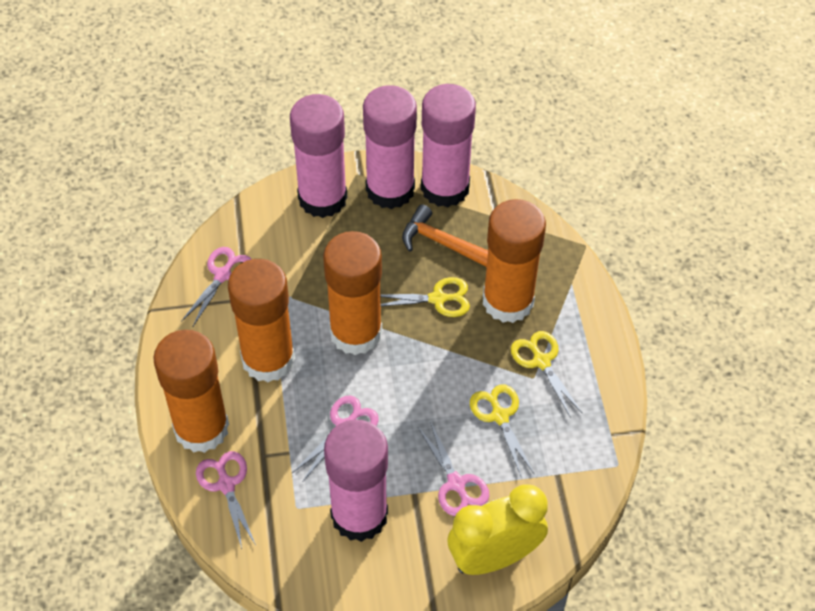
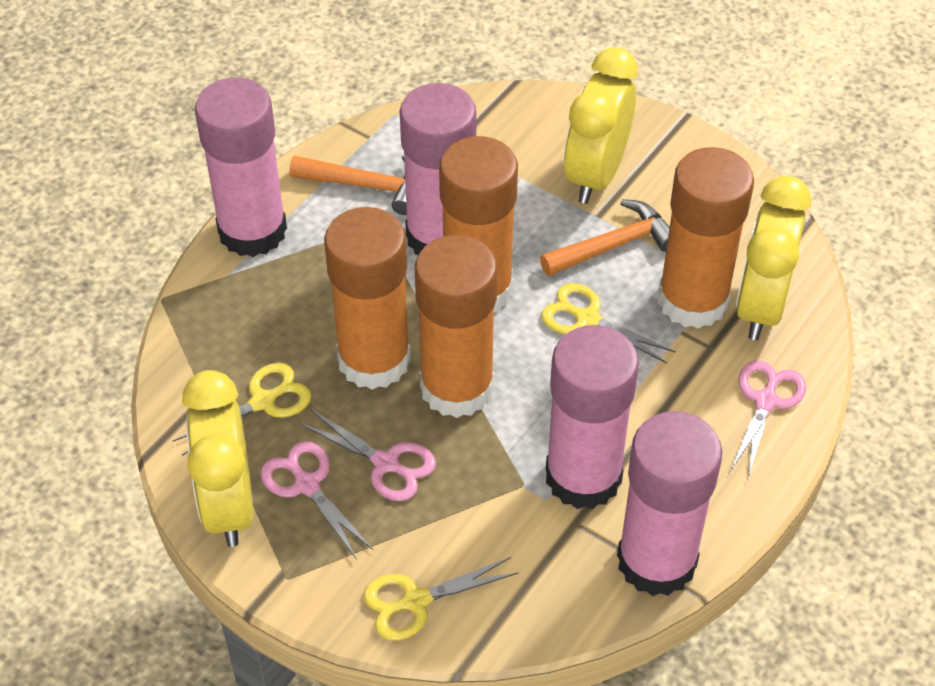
orange hammer: 1 -> 2
pink scissors: 4 -> 3
yellow clock: 1 -> 3

